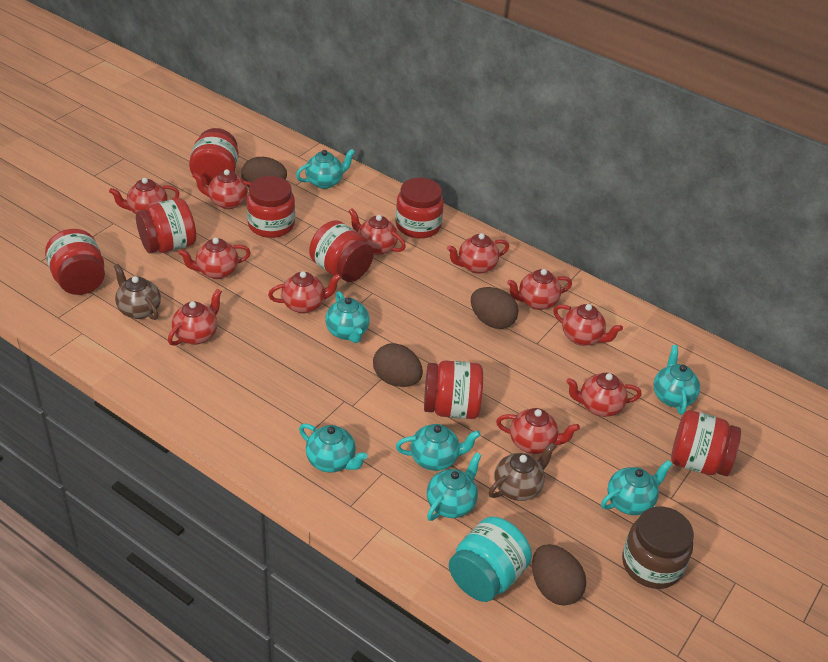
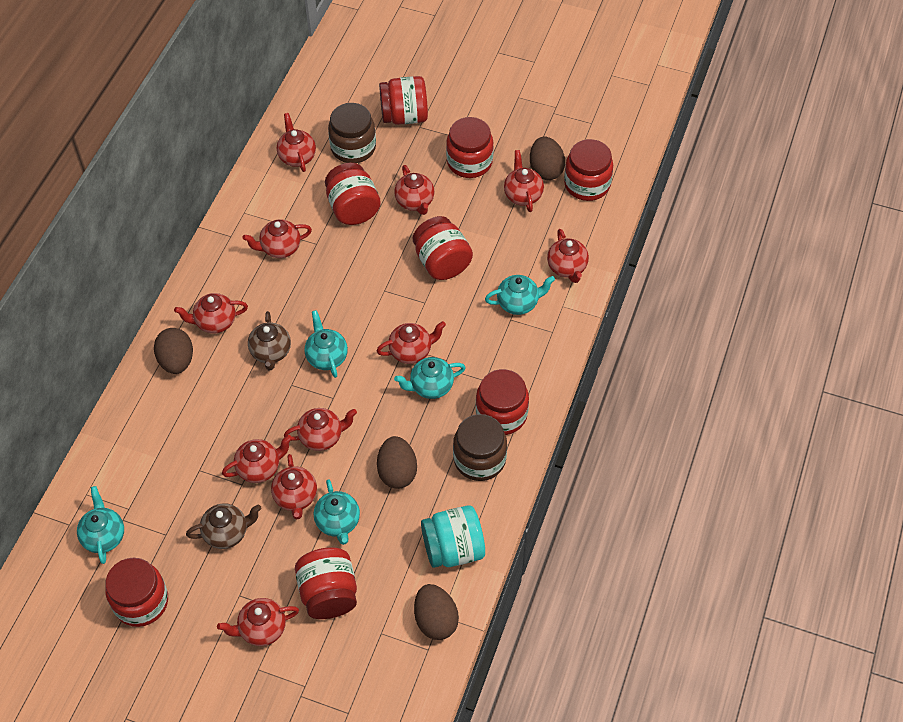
brown jar: 1 -> 2
turquoise teapot: 7 -> 5

